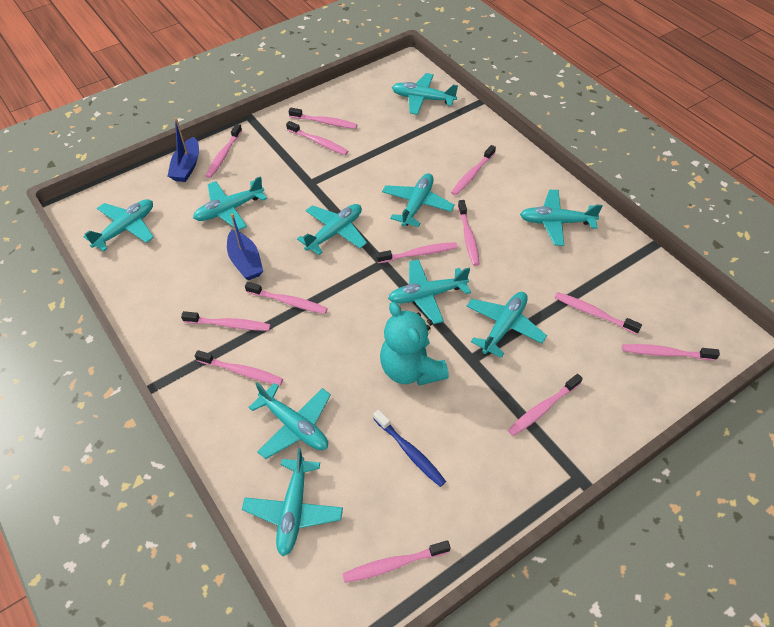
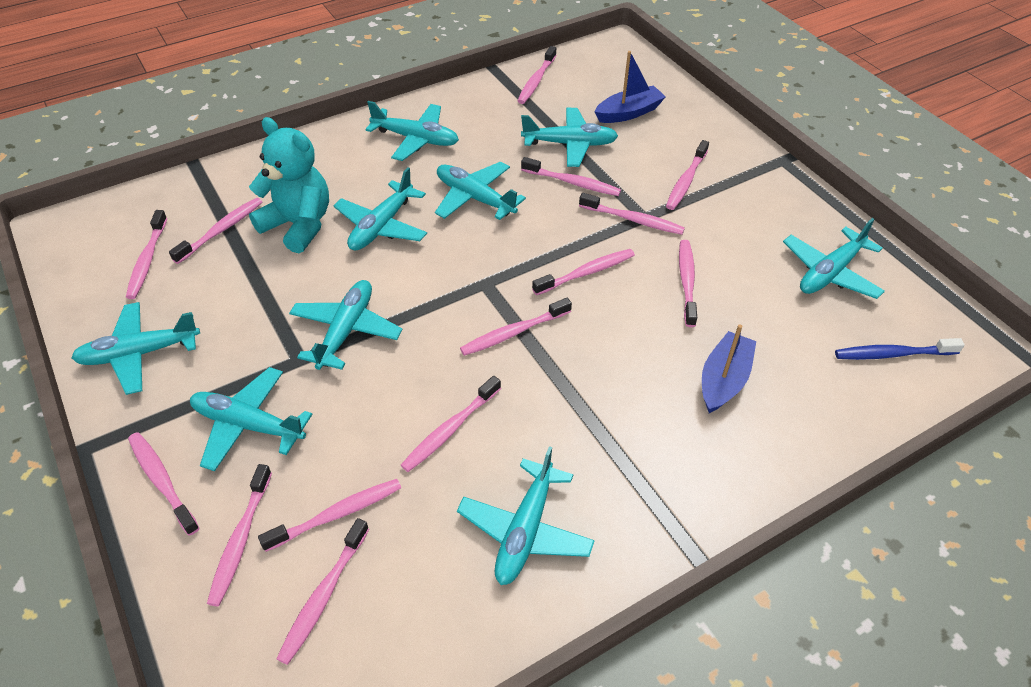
pink toothbrush: 13 -> 14
turquoise plane: 10 -> 9

